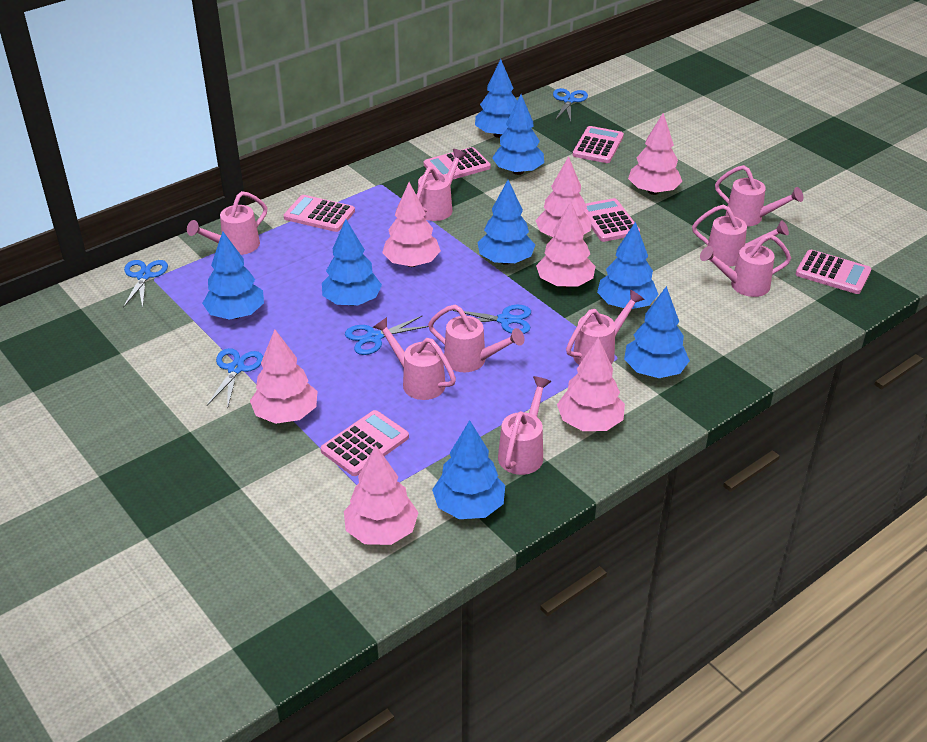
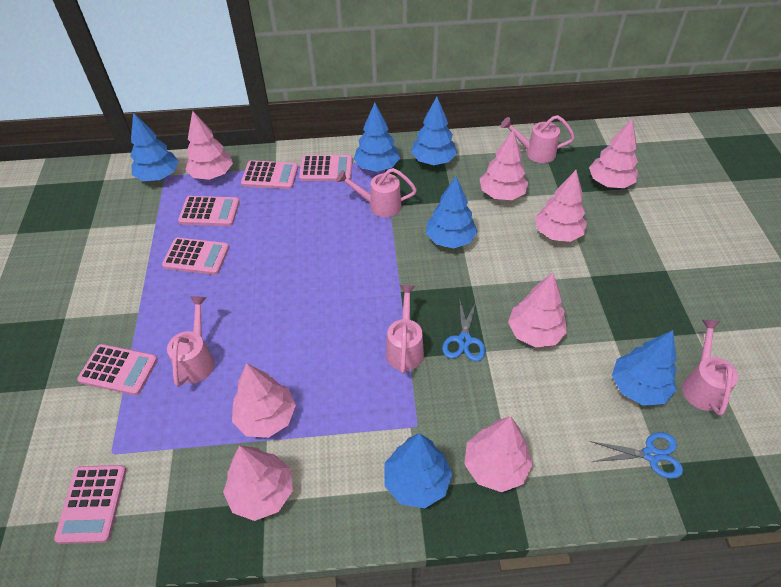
blue scissors: 5 -> 2
blue tree: 8 -> 6
pink tree: 7 -> 8
pink watering can: 9 -> 5

